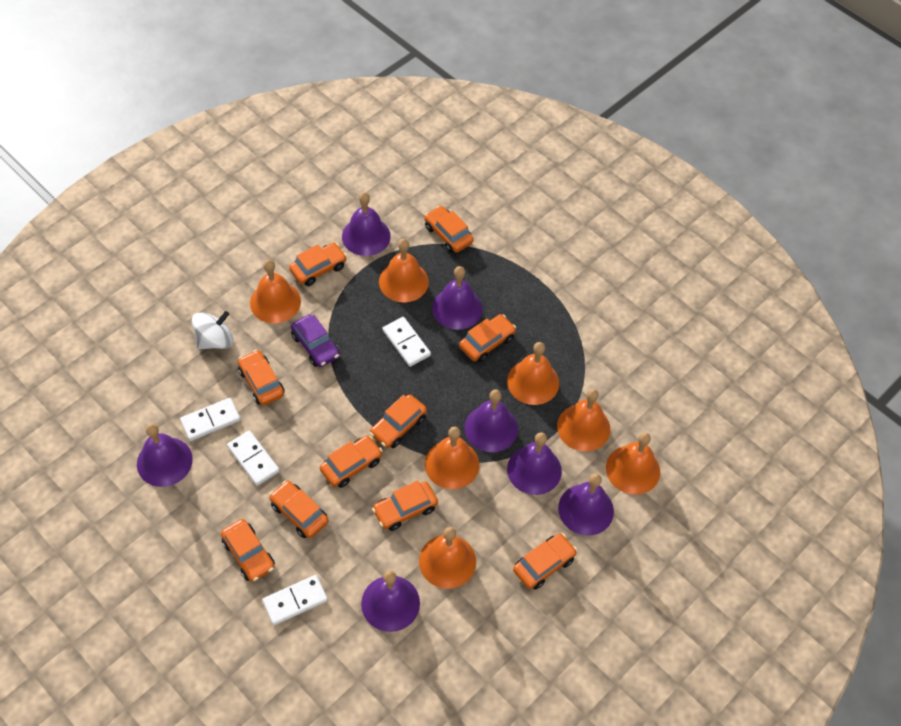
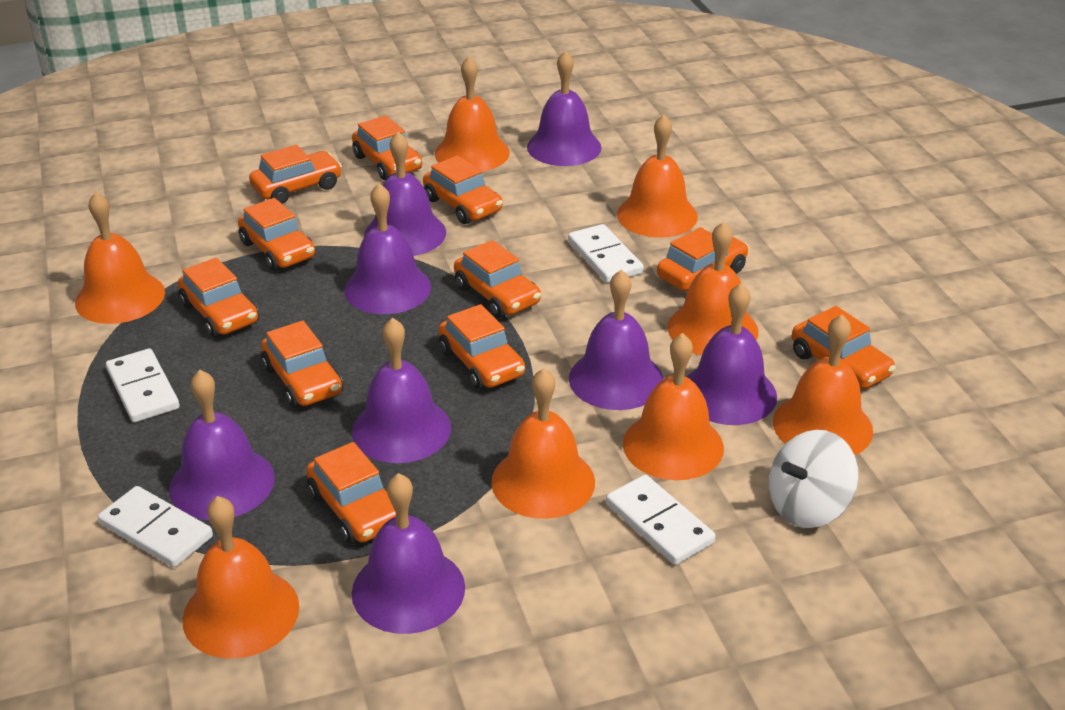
orange bell: 7 -> 8
orange car: 10 -> 11
purple bell: 7 -> 8
purple car: 1 -> 0

